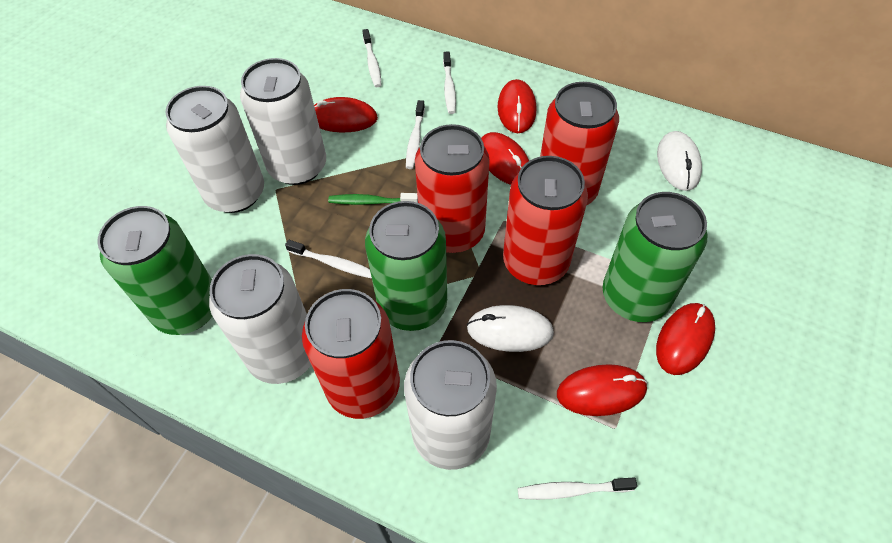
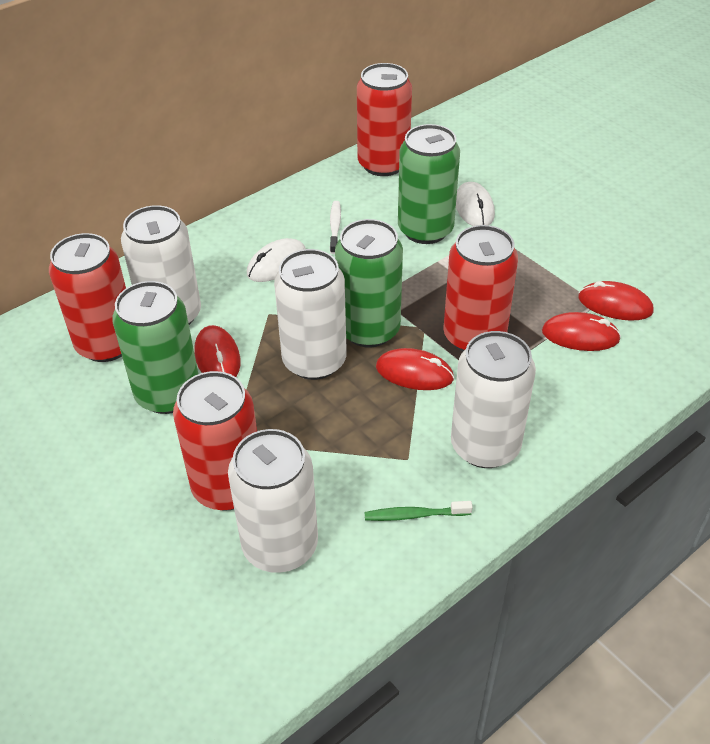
red mouse: 5 -> 4
white toothbrush: 5 -> 1

